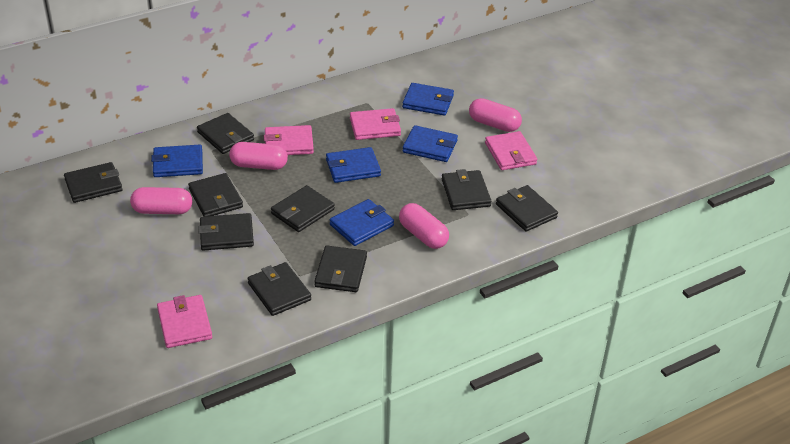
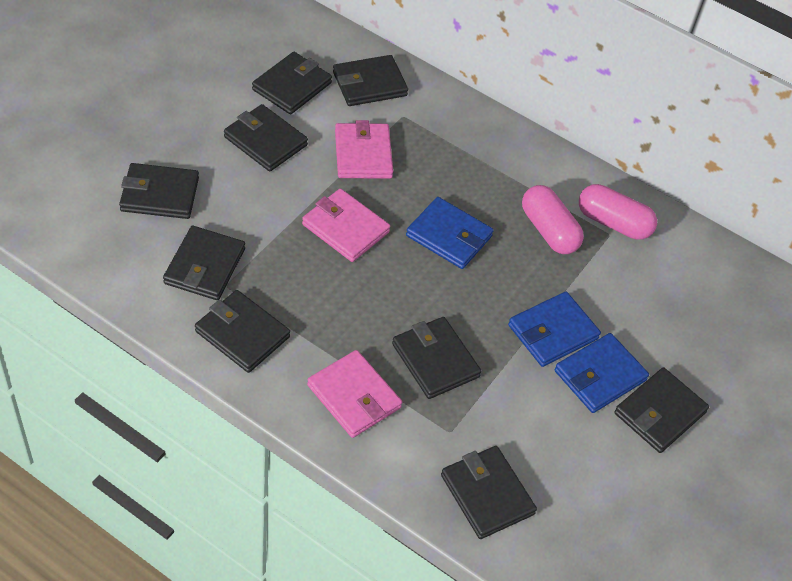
blue wallet: 5 -> 3
pink capsule: 4 -> 2
pink wallet: 4 -> 3

